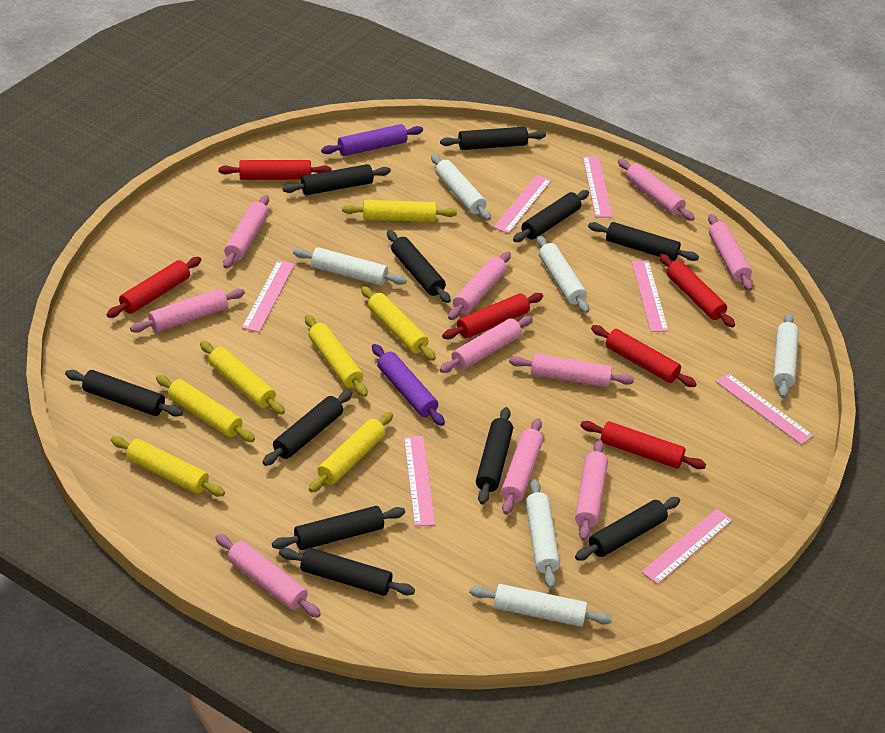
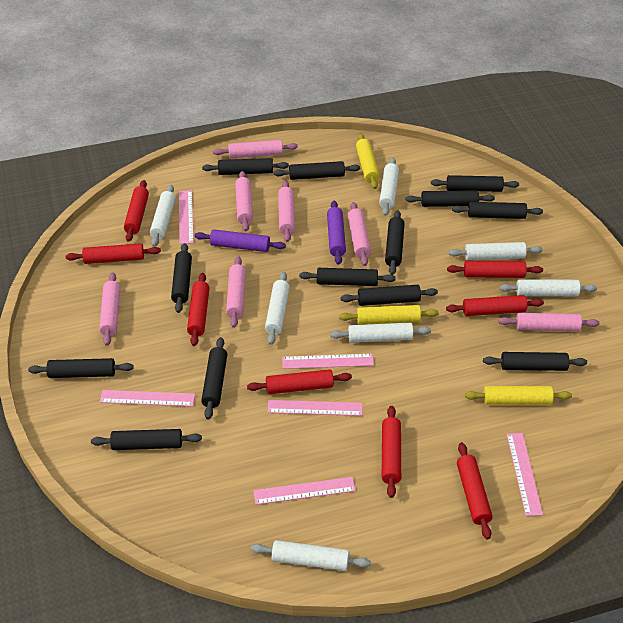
black rolling pin: 11 -> 13
pink rolling pin: 10 -> 7
pink ruler: 7 -> 6
red rolling pin: 6 -> 8
white rolling pin: 6 -> 7
yellow rolling pin: 7 -> 3

